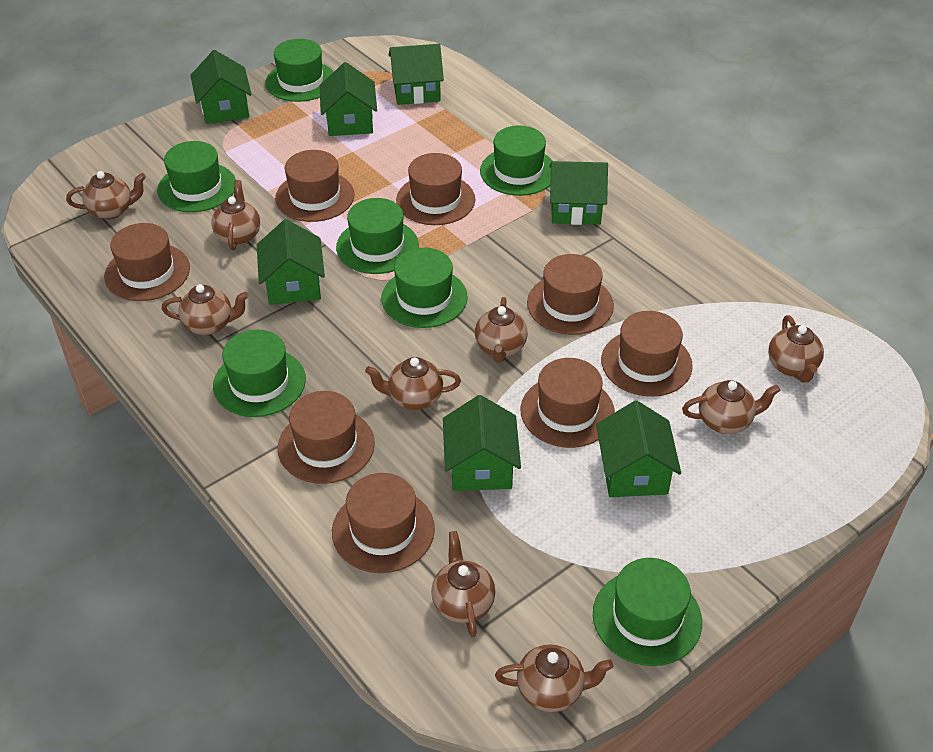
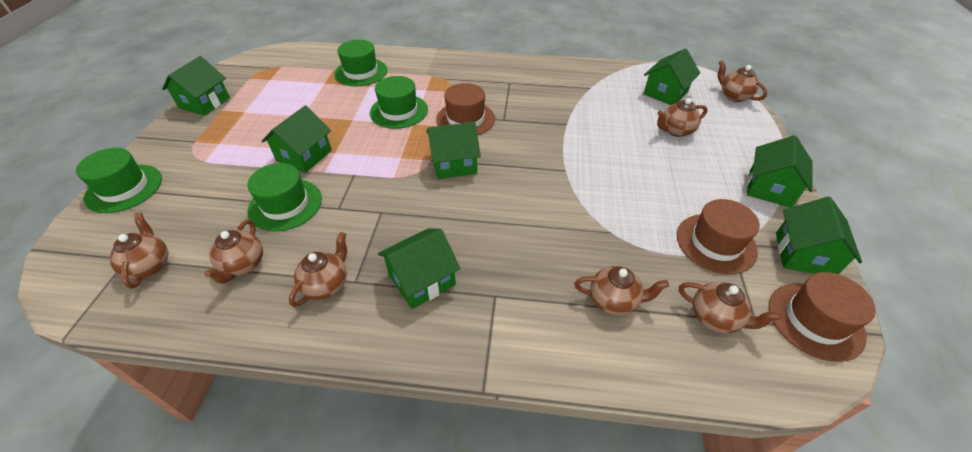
brown hat: 8 -> 3
brown teapot: 9 -> 7
green hat: 7 -> 4

